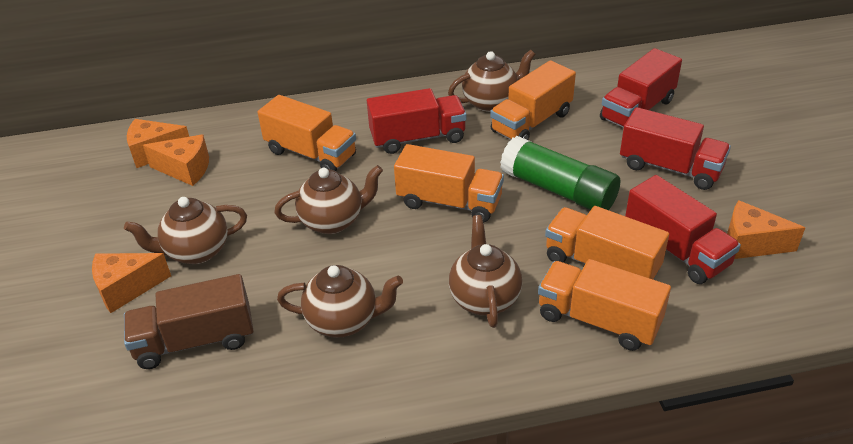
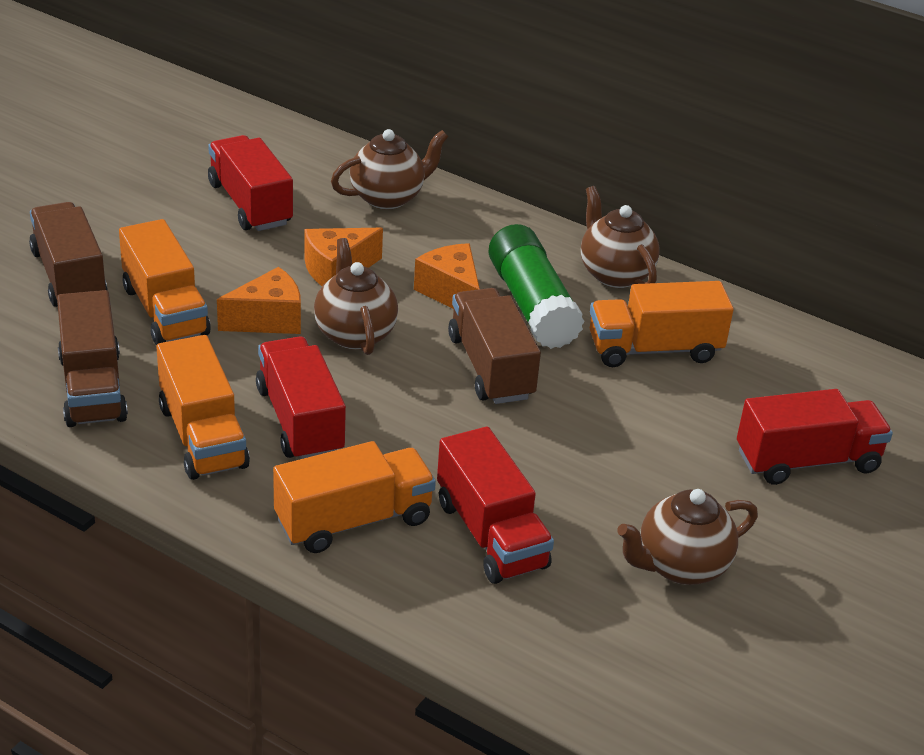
brown teapot: 5 -> 4
brown truck: 1 -> 3
orange cheese: 4 -> 3
orange truck: 5 -> 4

